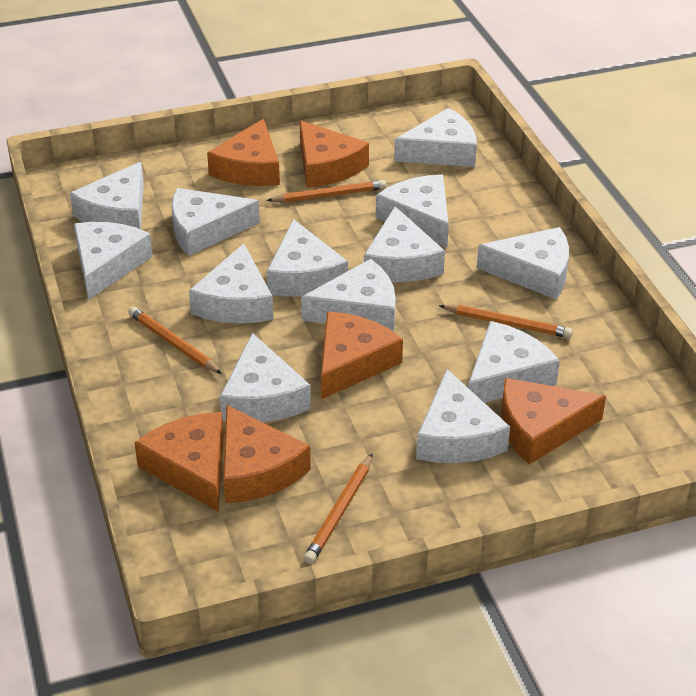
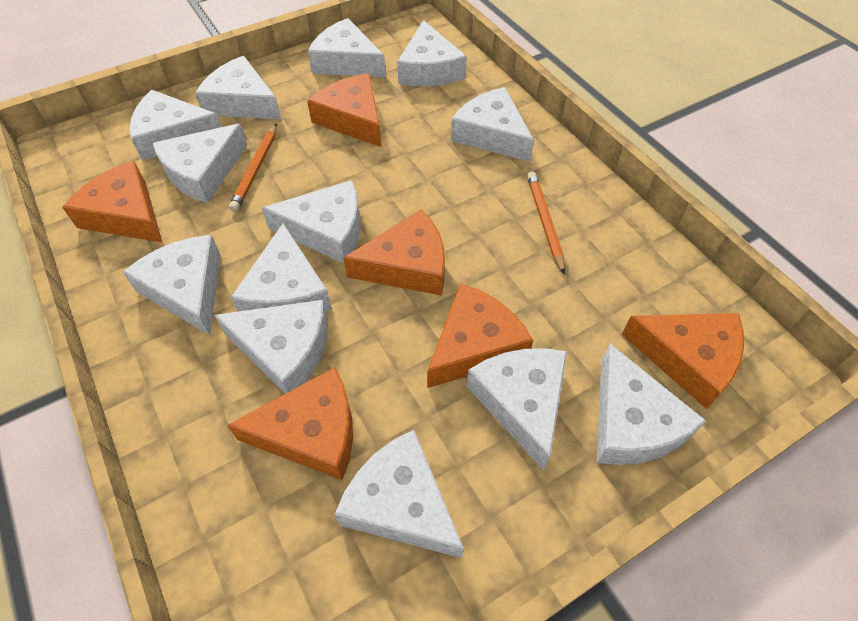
orange pencil: 4 -> 2

